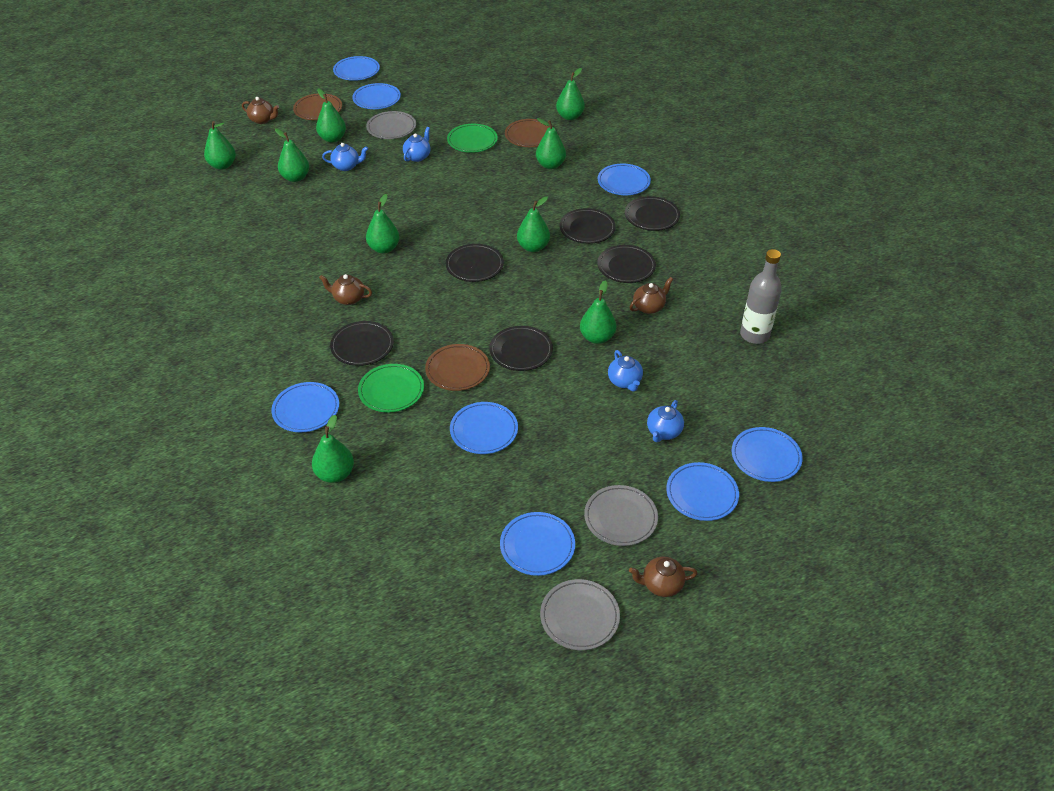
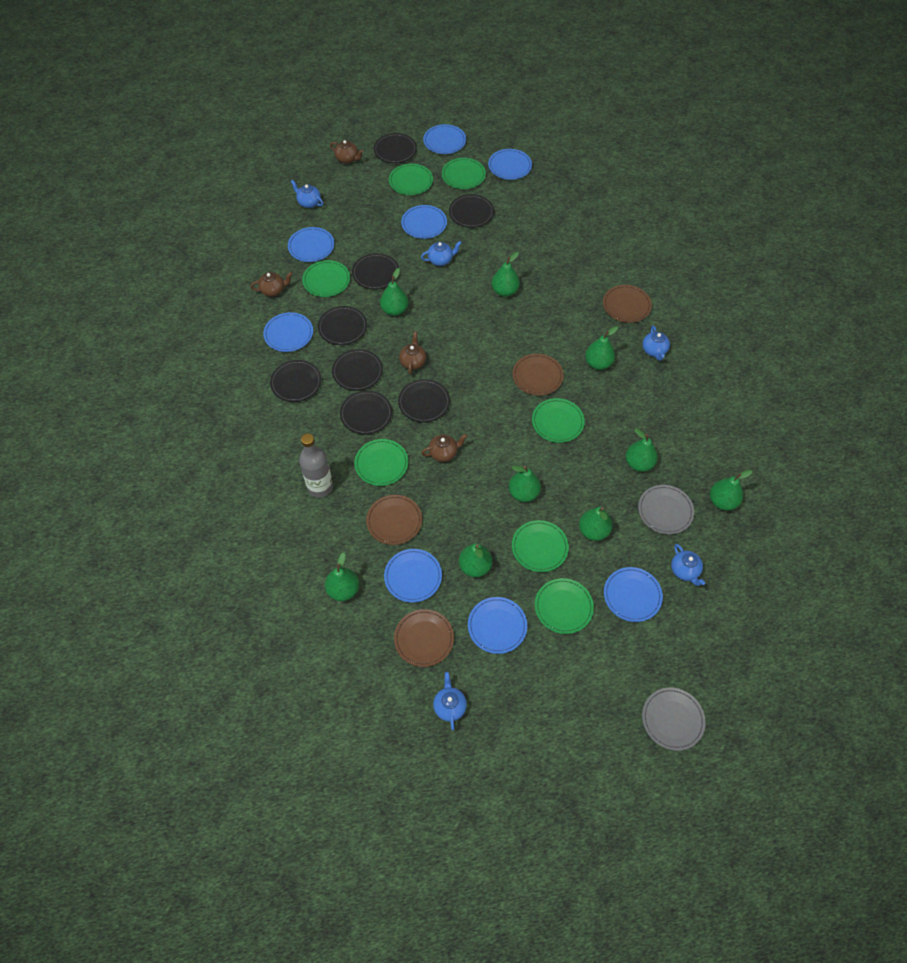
black plate: 6 -> 8
blue teapot: 4 -> 5
brown plate: 3 -> 4
green plate: 2 -> 7
grey plate: 3 -> 2

